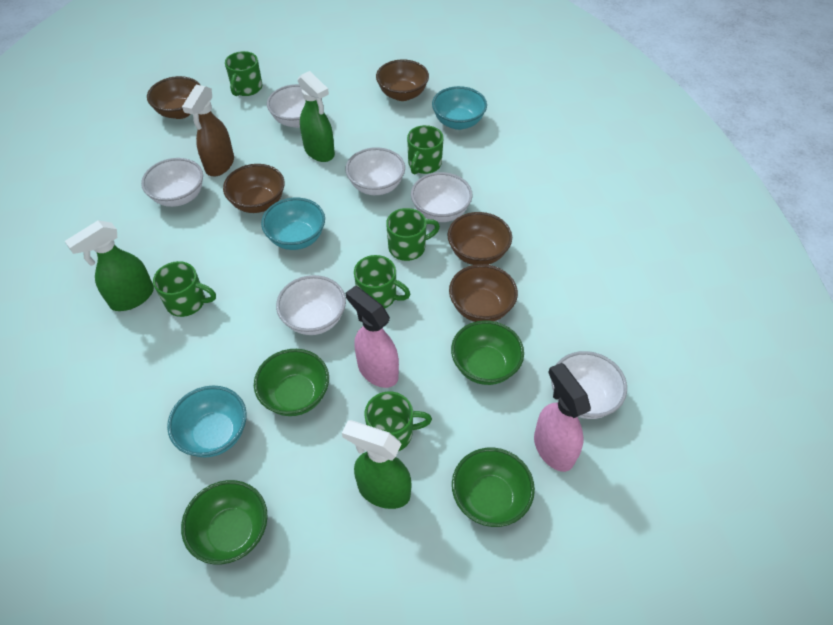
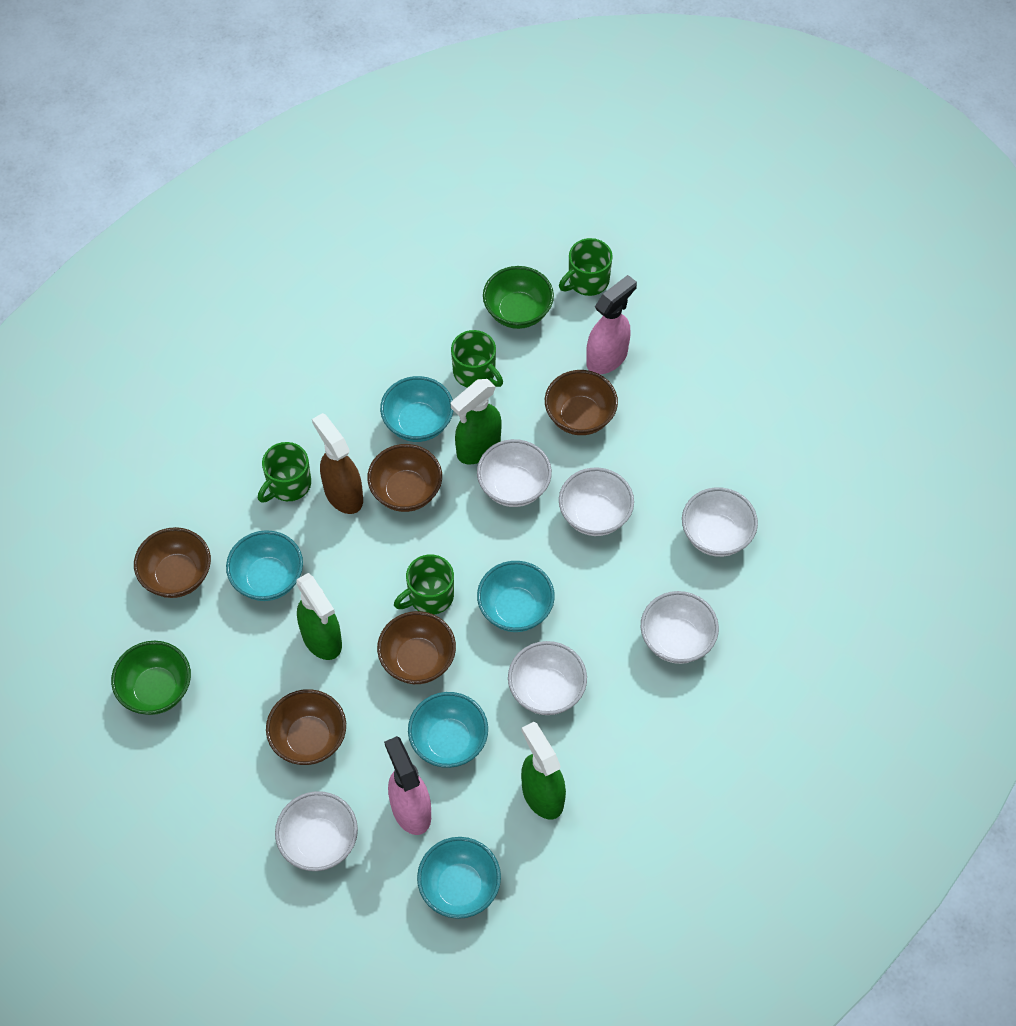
green bowl: 4 -> 2
green mug: 6 -> 4
turquoise bowl: 3 -> 5

